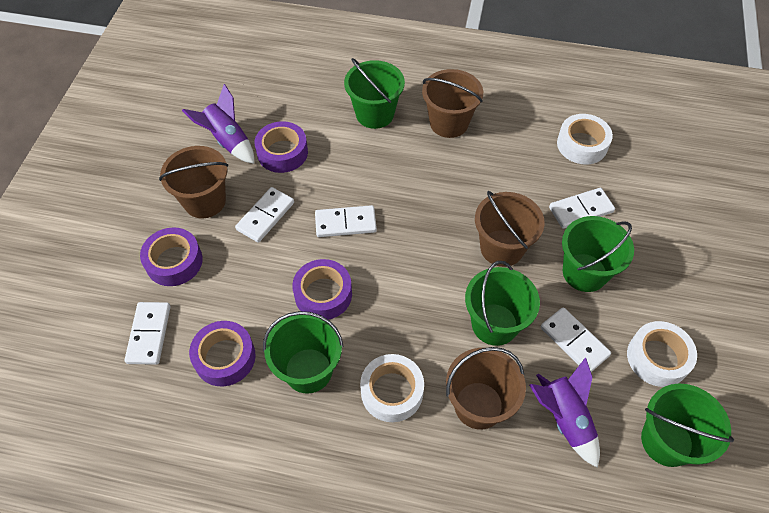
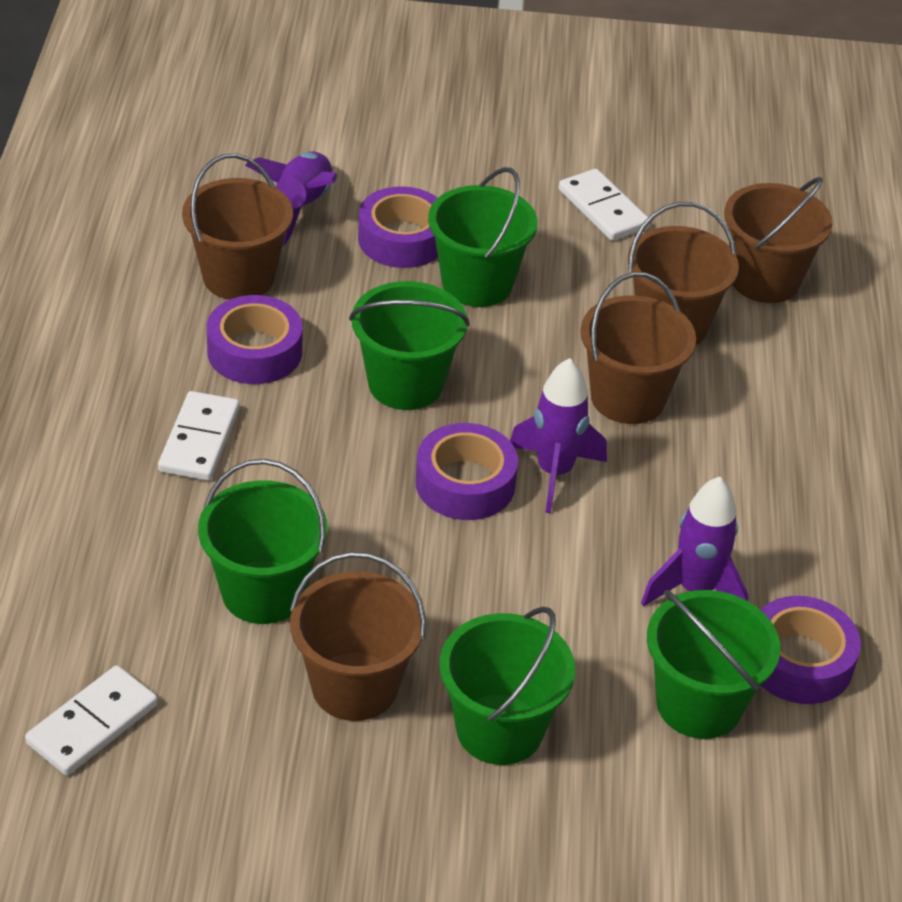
brown bucket: 4 -> 5
purple rocket: 2 -> 3
white domino: 5 -> 3
white tape: 3 -> 0

